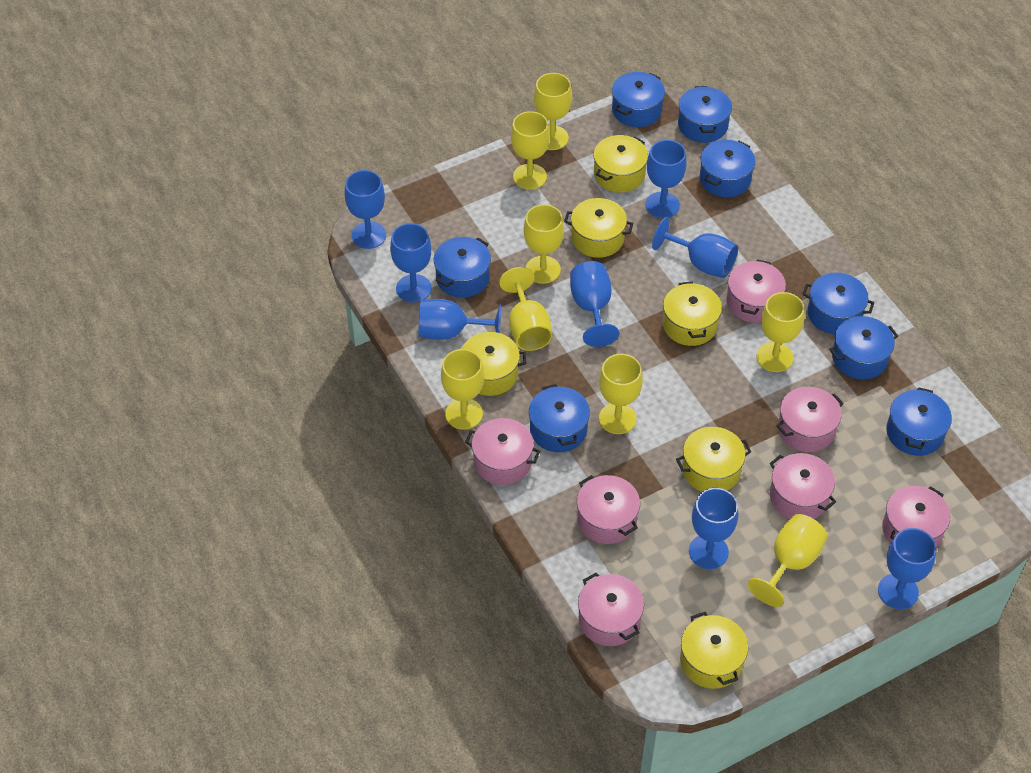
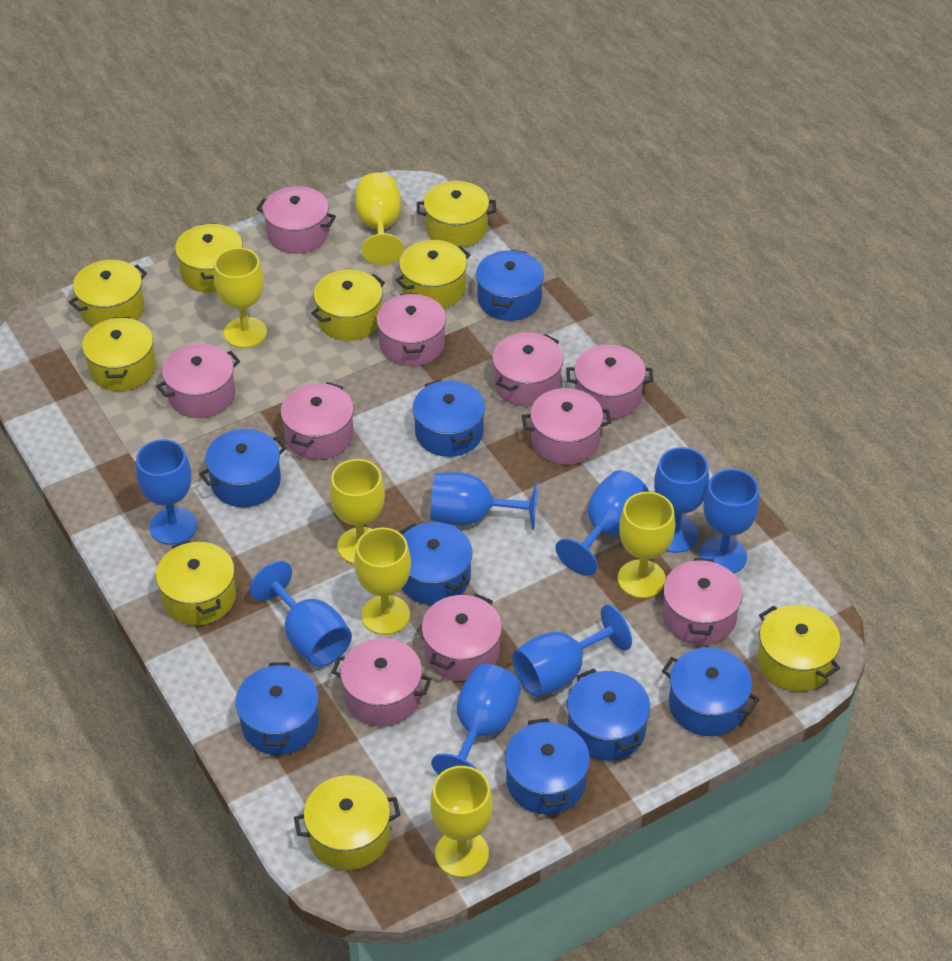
pink pot: 7 -> 10
yellow goblet: 8 -> 6
yellow pot: 6 -> 9

